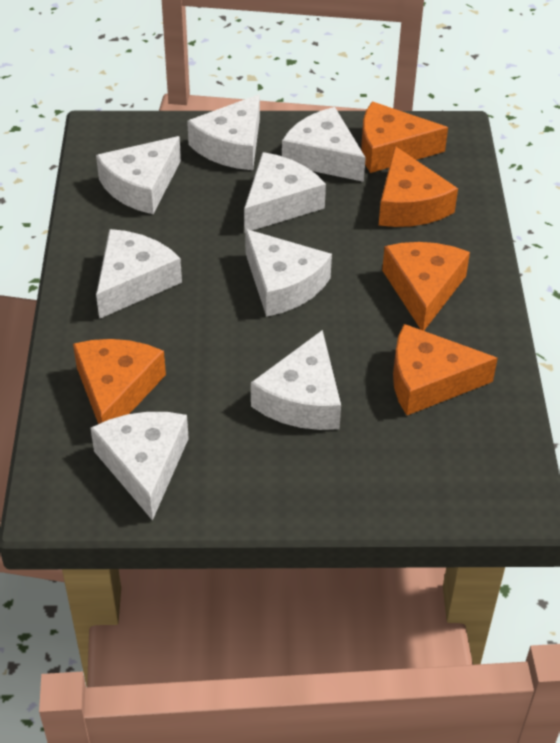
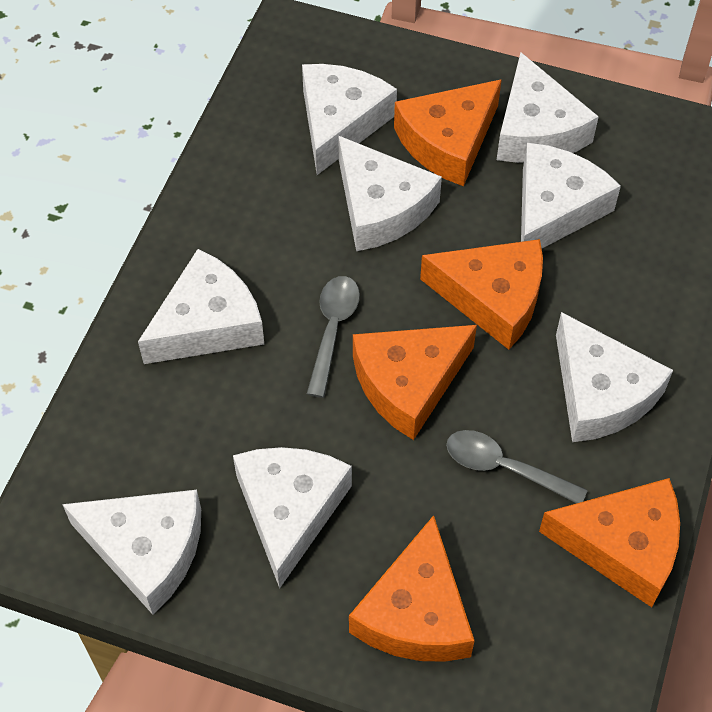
grey spoon: 0 -> 2

